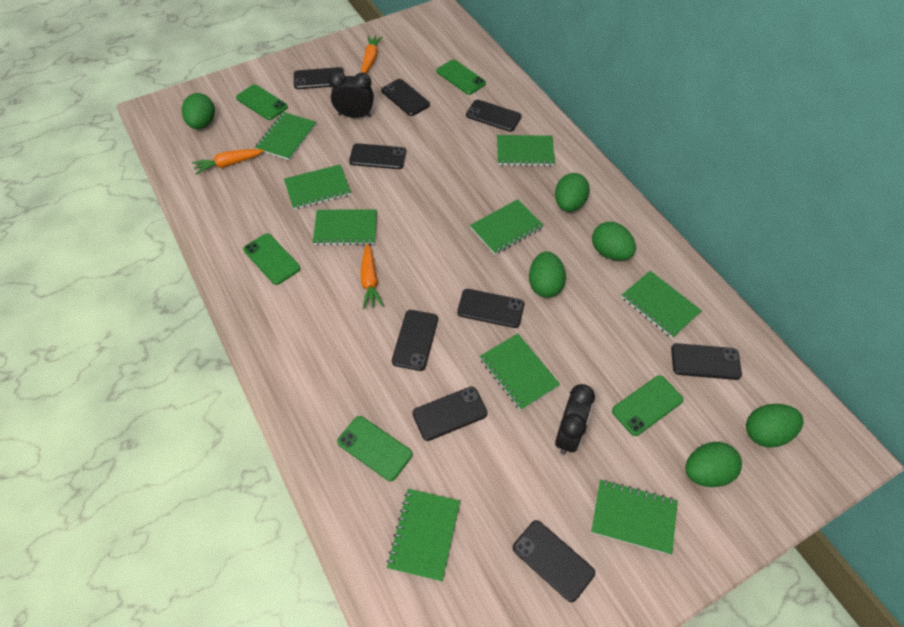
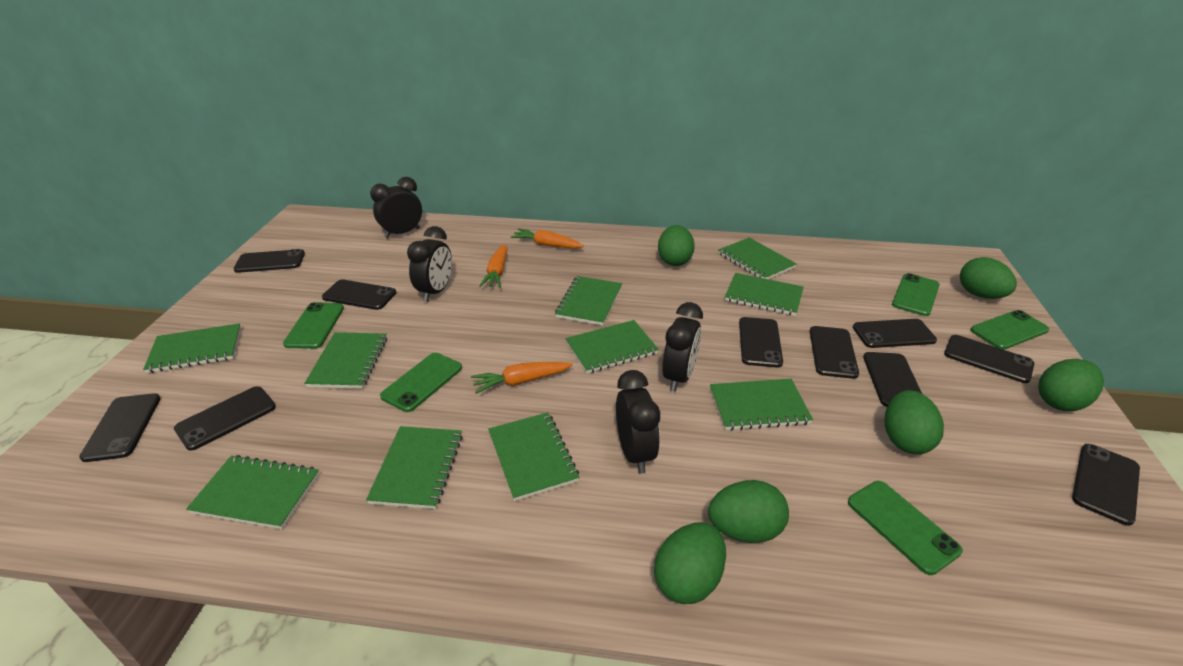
black clock: 2 -> 4
black phone: 9 -> 10
green notebook: 9 -> 10

